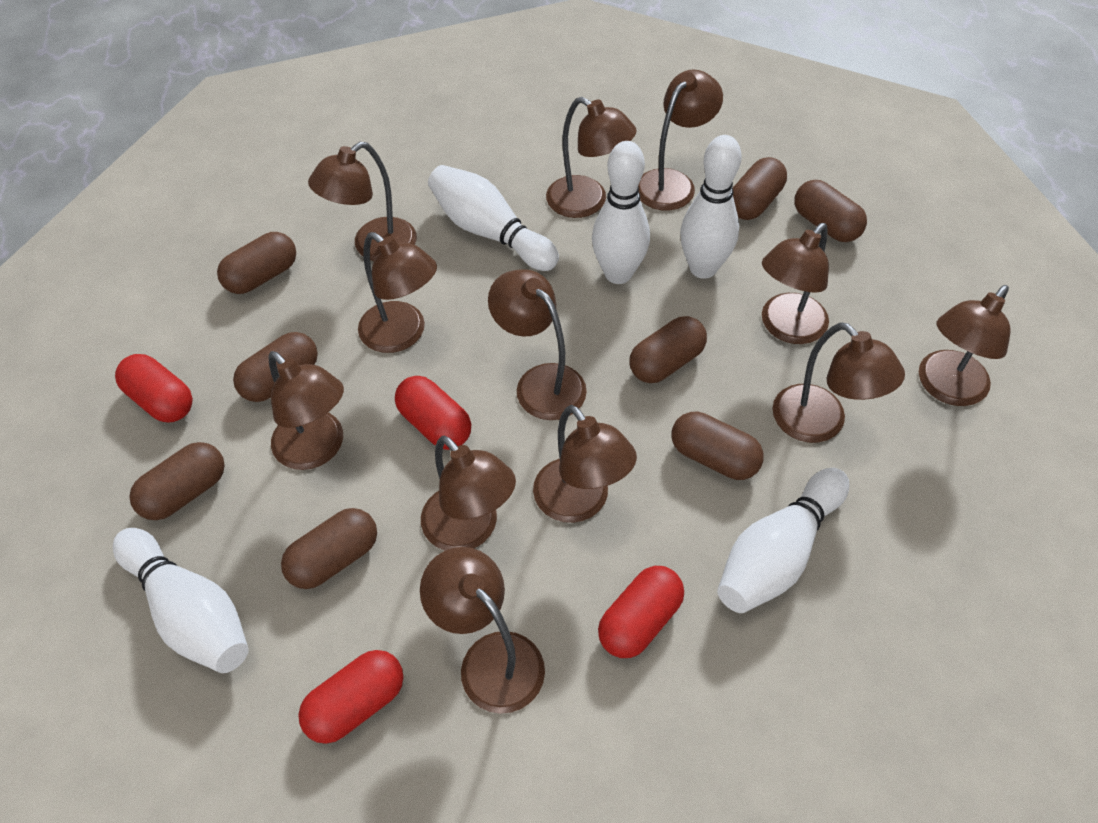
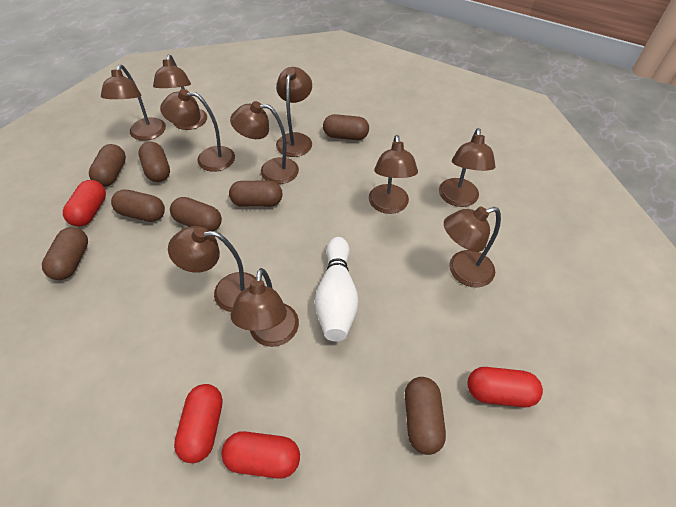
brown lamp: 12 -> 10
white bowling pin: 5 -> 1

